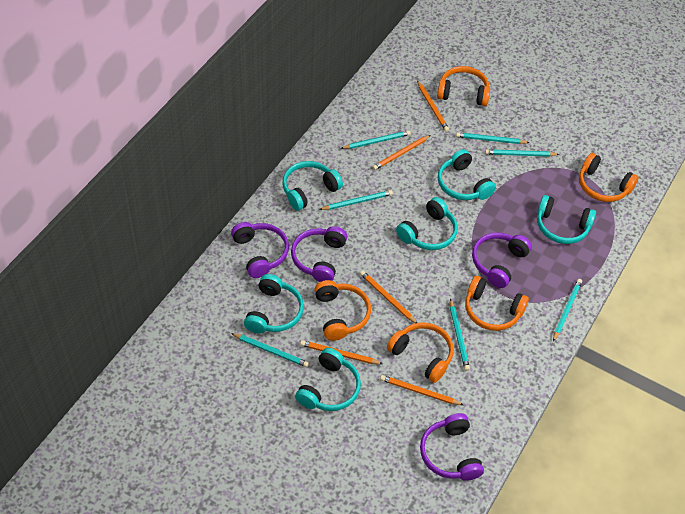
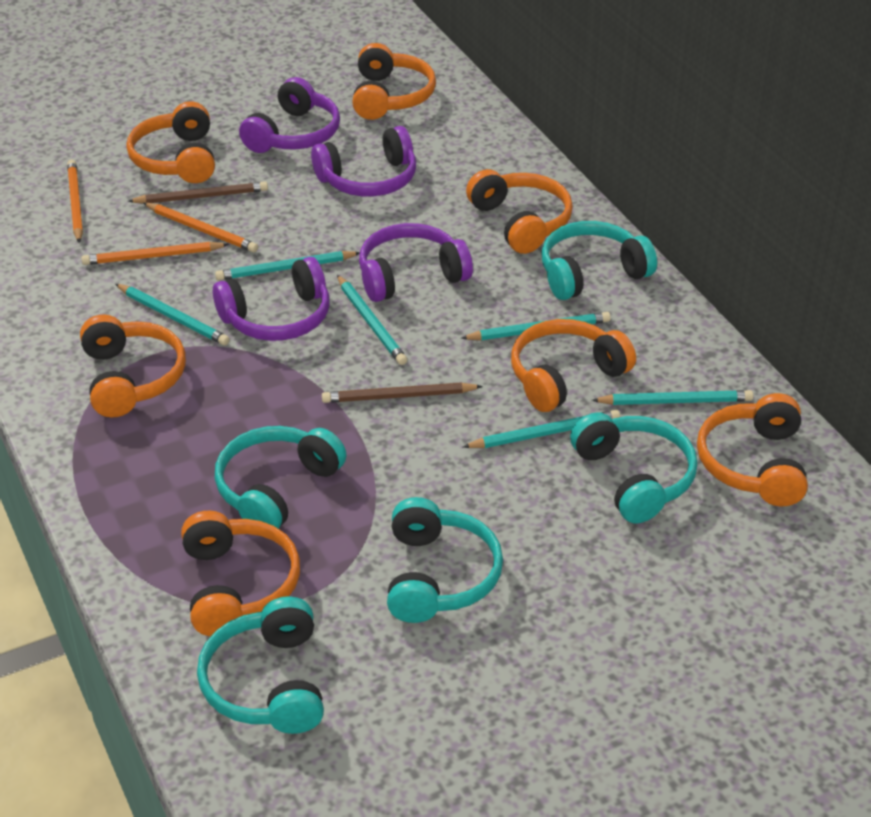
brown pencil: 0 -> 2
orange headphones: 5 -> 7
orange pencil: 5 -> 3
turquoise headphones: 6 -> 5
turquoise pencil: 7 -> 6

